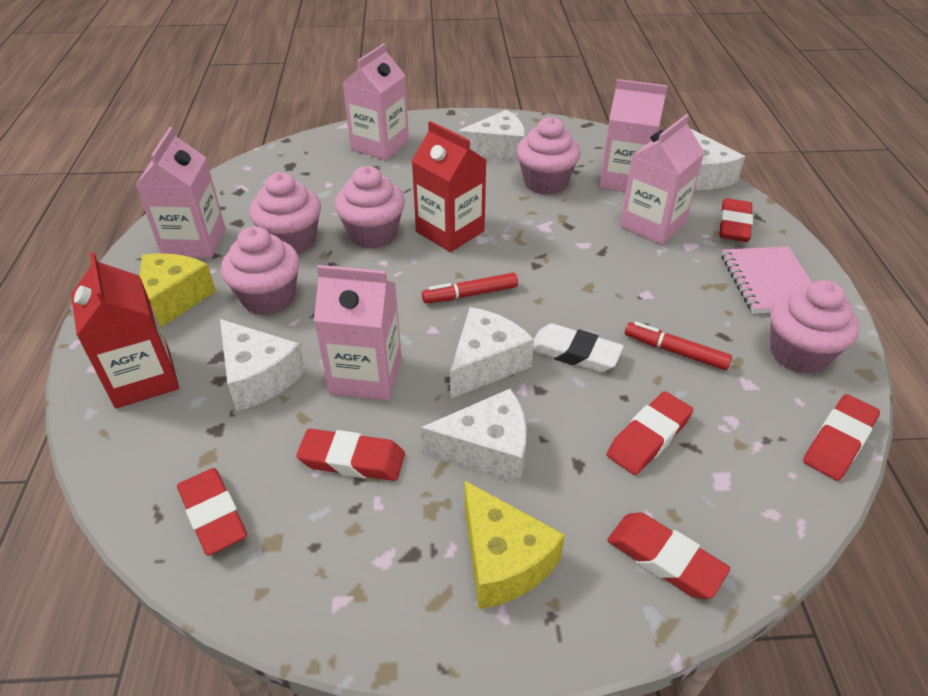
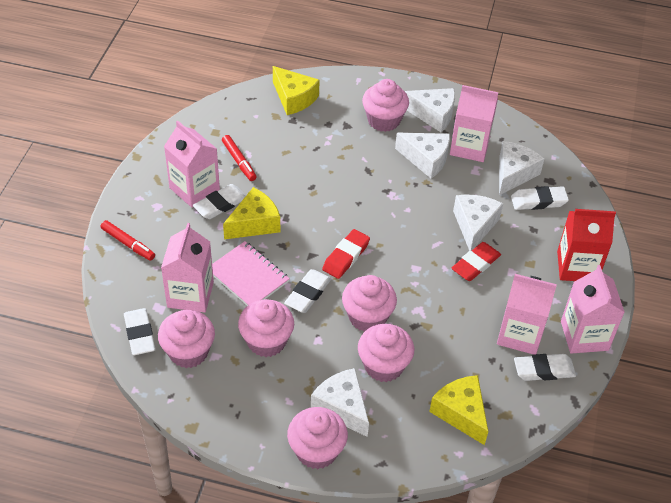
pink cupcake: 5 -> 6
red carton: 2 -> 1
red eraser: 6 -> 2
white eraser: 1 -> 5
yellow cheese: 2 -> 3

